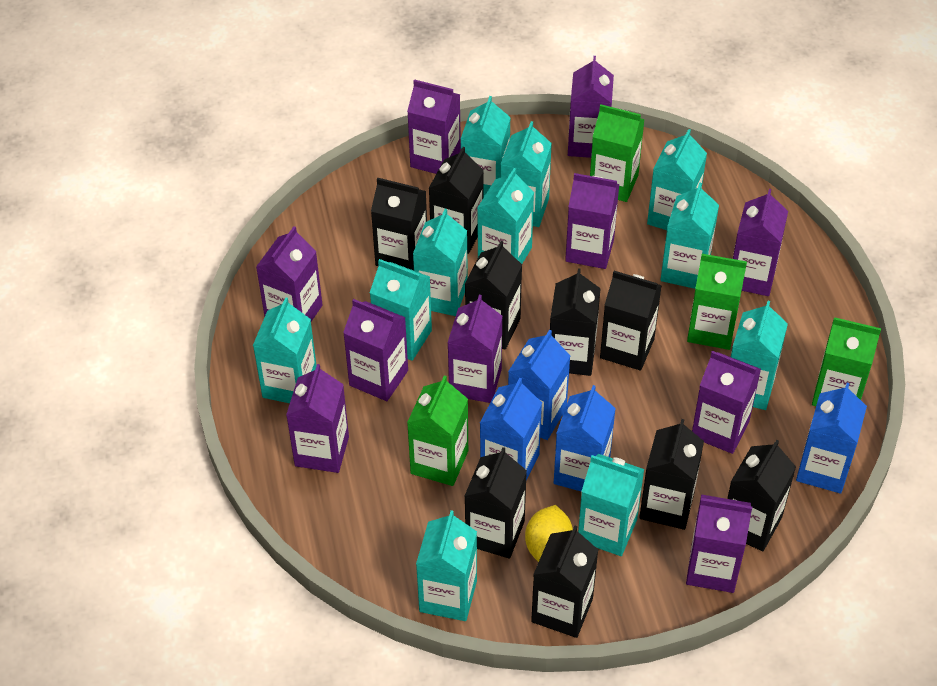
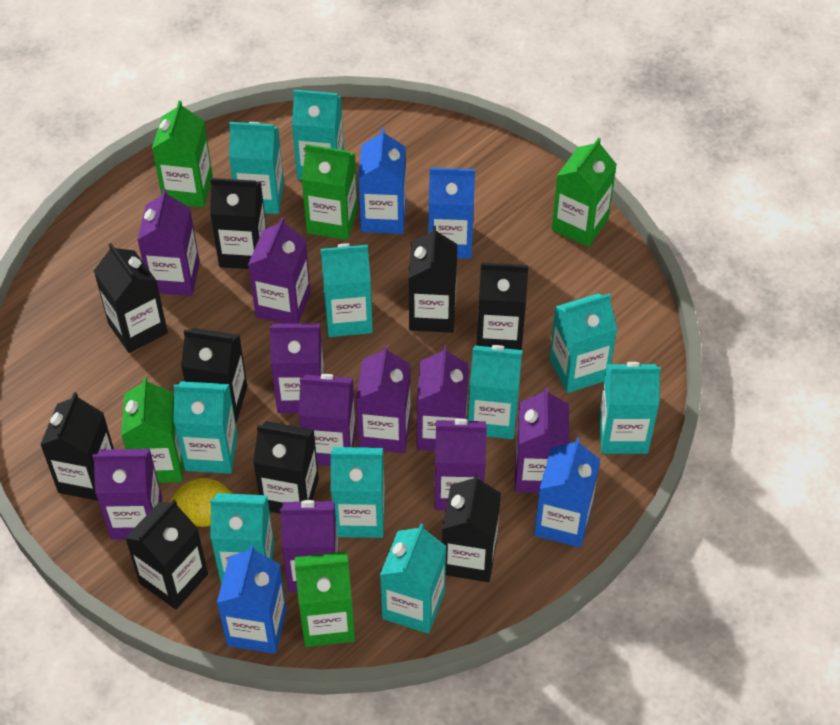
green carton: 4 -> 5
turquoise carton: 11 -> 10

